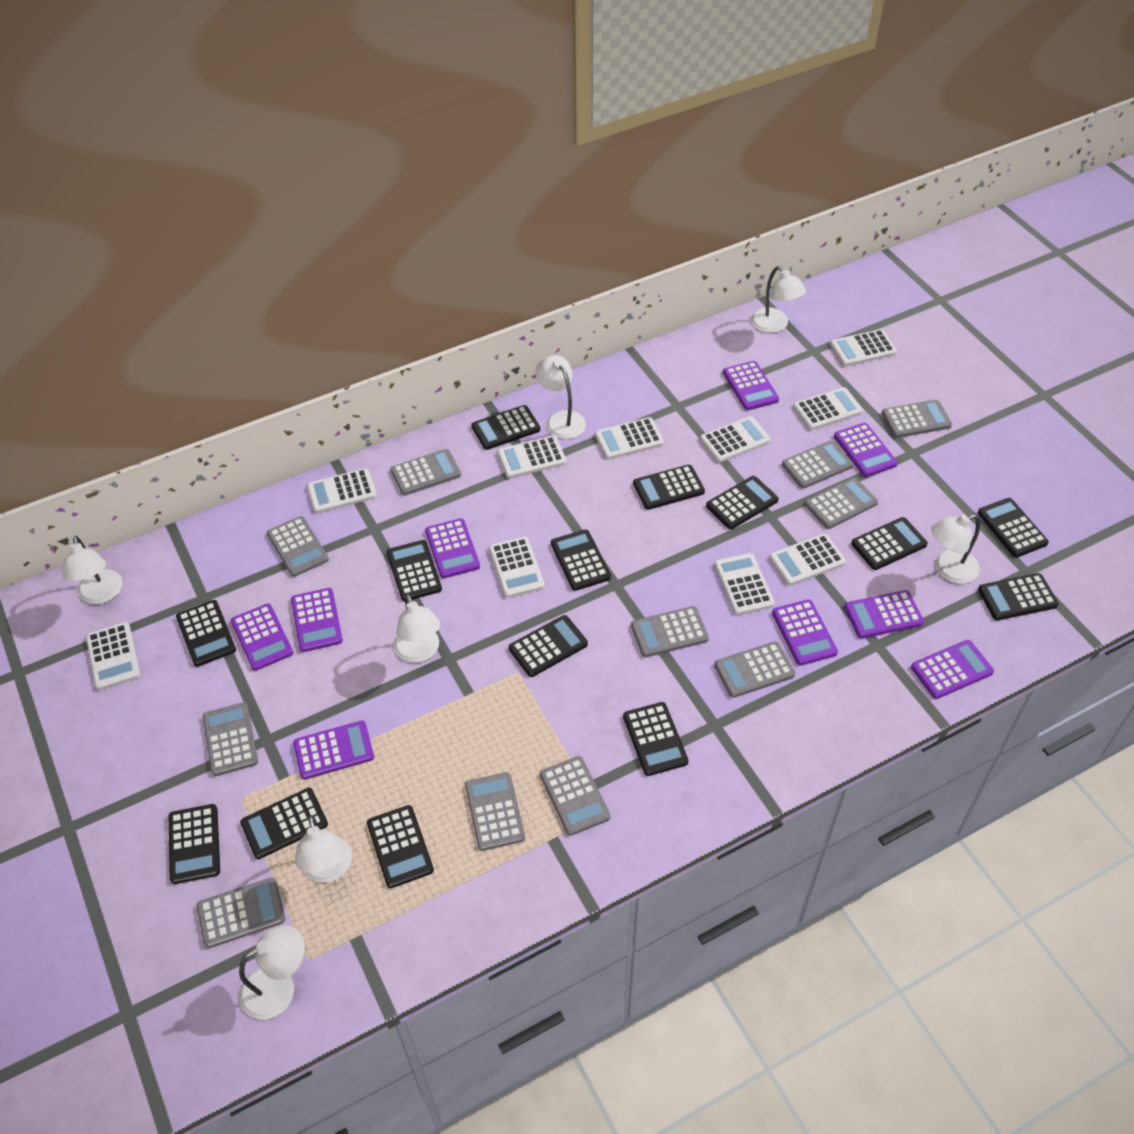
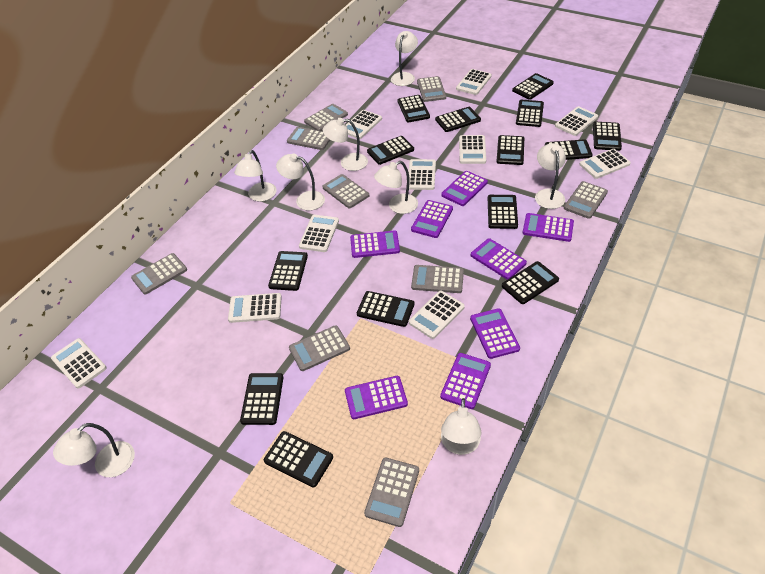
grey calculator: 11 -> 9
purple calculator: 9 -> 8
white lamp: 7 -> 8

